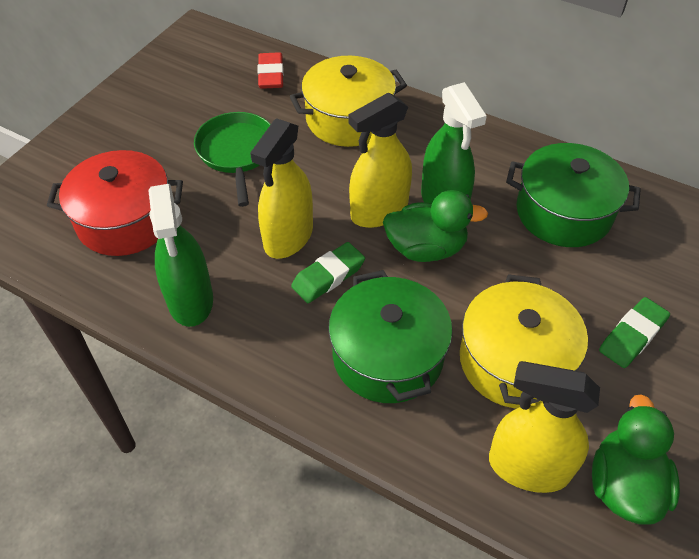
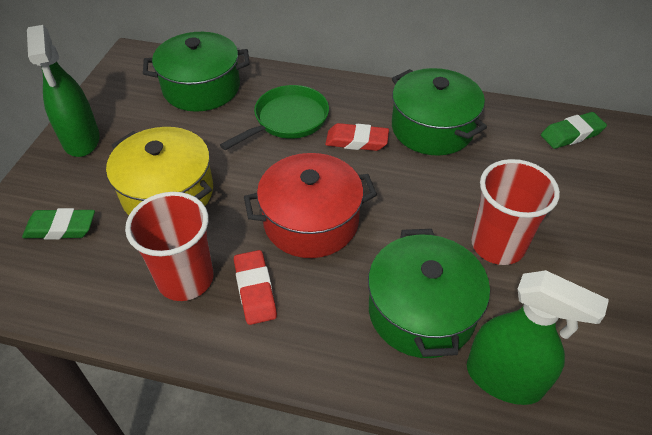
green duck: 2 -> 0
green pot: 2 -> 3
red cup: 0 -> 2
red eraser: 1 -> 2
yellow pot: 2 -> 1
yellow spray bottle: 3 -> 0

